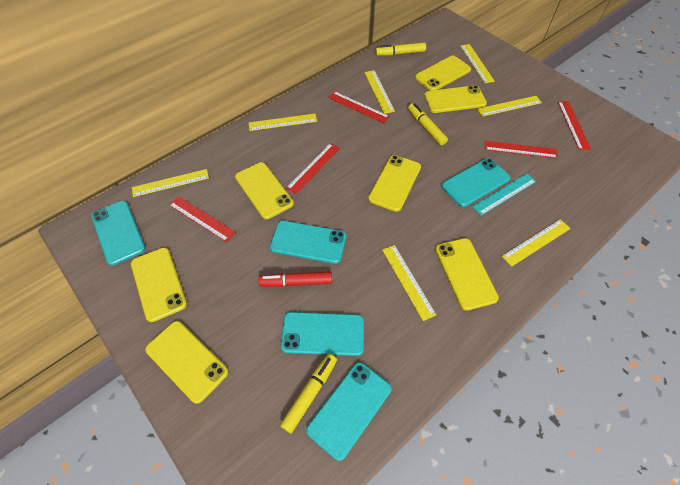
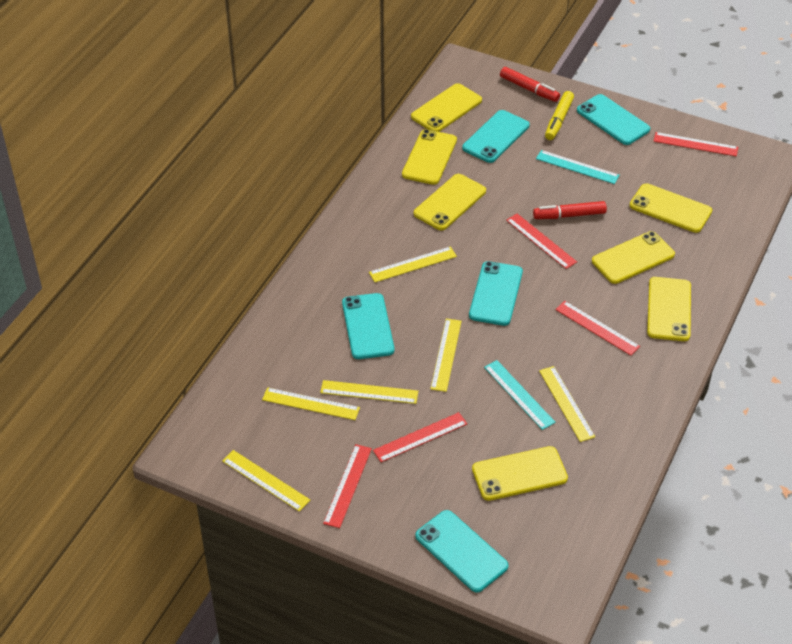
red marker: 1 -> 2
turquoise ruler: 1 -> 2
yellow marker: 3 -> 1
yellow ruler: 7 -> 6

